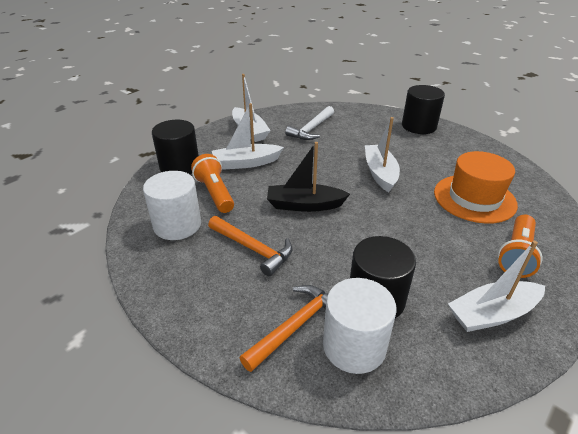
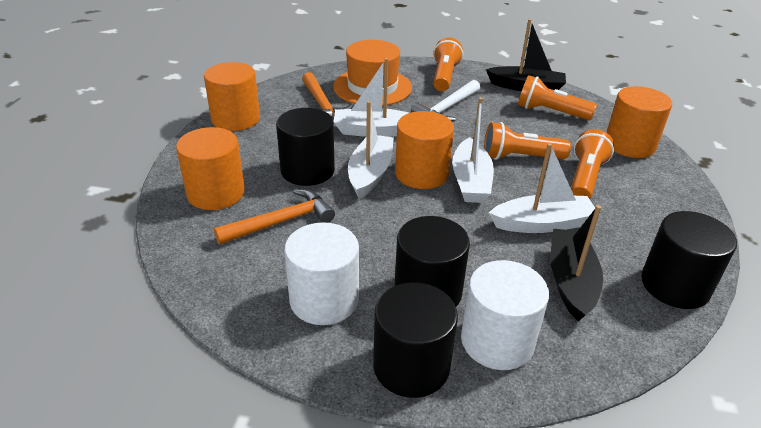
black boat: 1 -> 2
black cylinder: 3 -> 4
orange cylinder: 0 -> 4
orange flashlight: 2 -> 4

